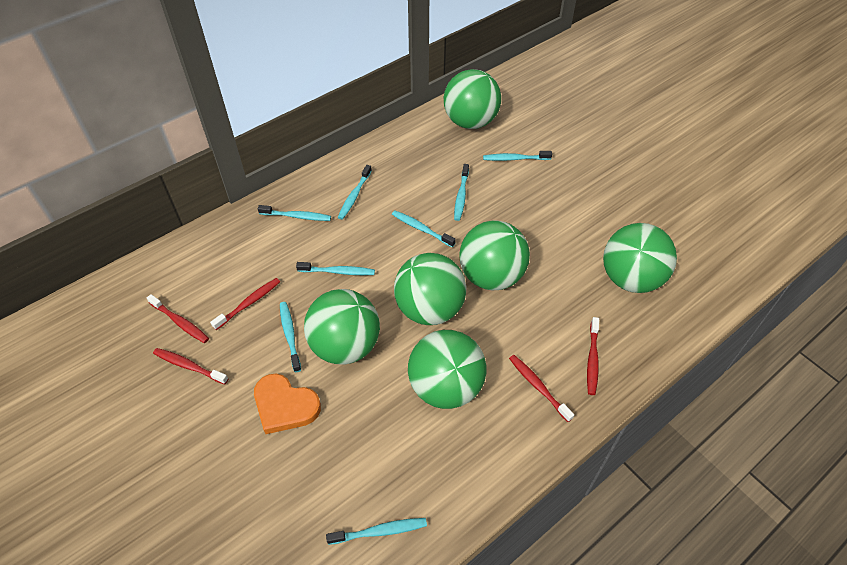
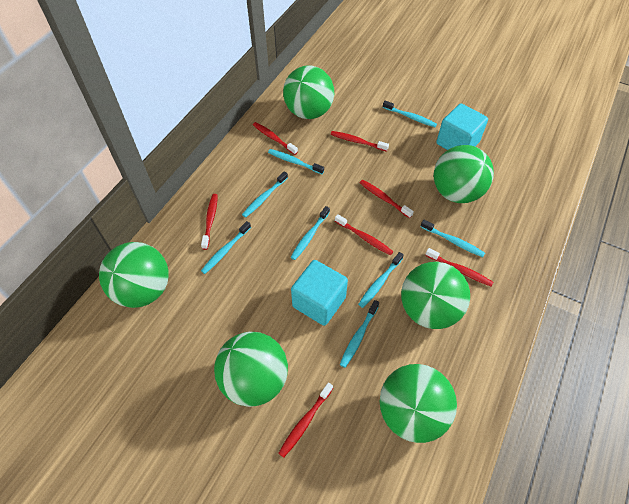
orange heart: 1 -> 0
red toothbrush: 5 -> 7
turquoise cube: 0 -> 2

